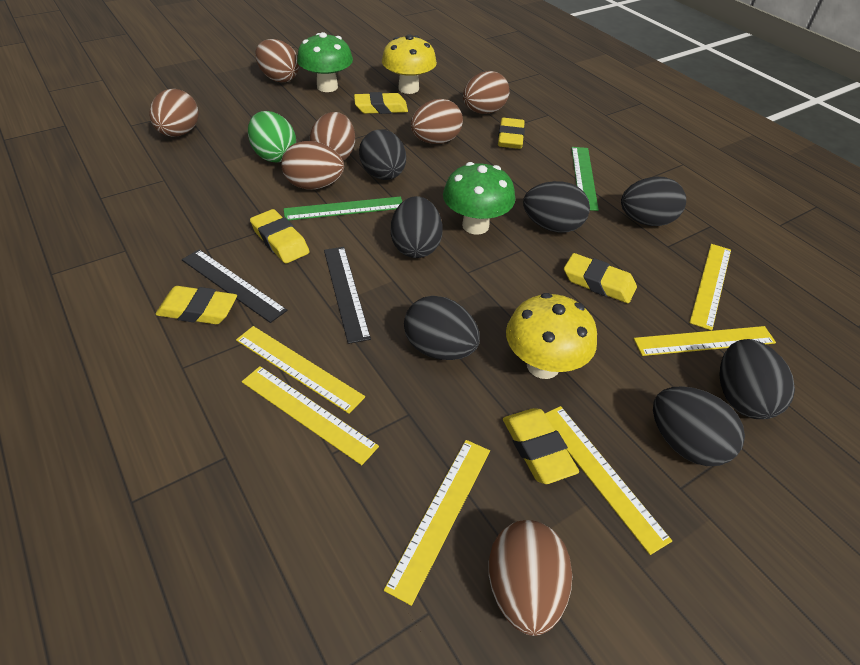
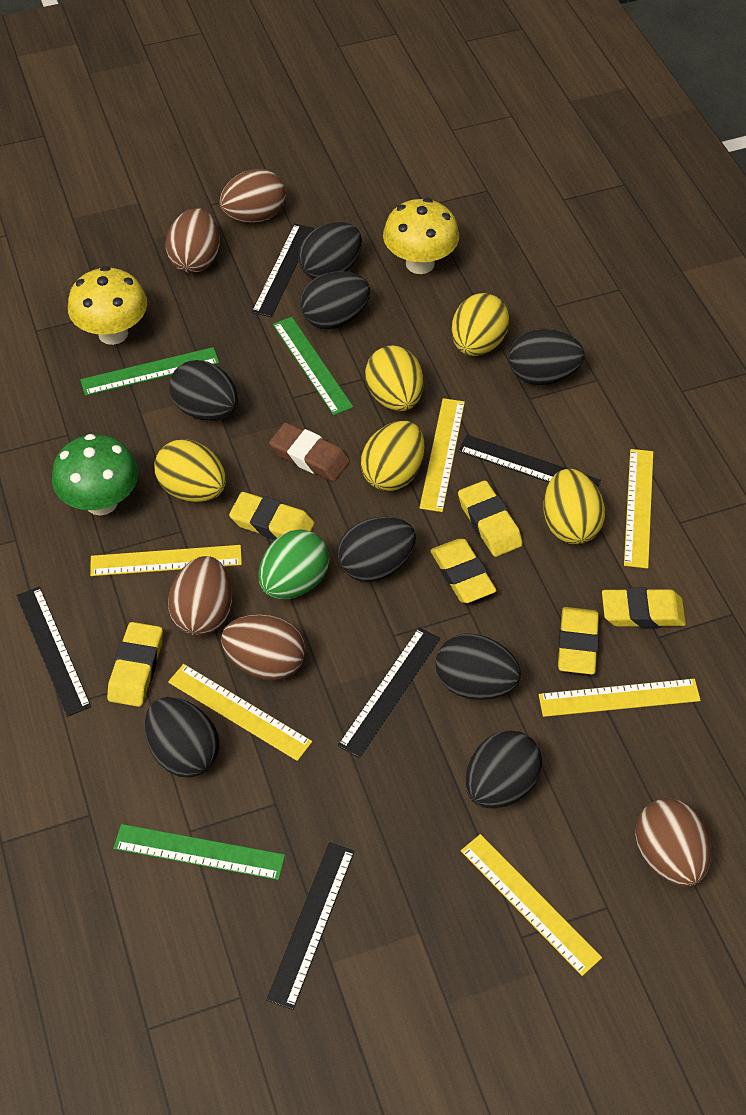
black egg: 7 -> 8
black ruler: 2 -> 5
brown egg: 7 -> 5
brown eraser: 0 -> 1
green mushroom: 2 -> 1
green ruler: 2 -> 3
yellow egg: 0 -> 5

